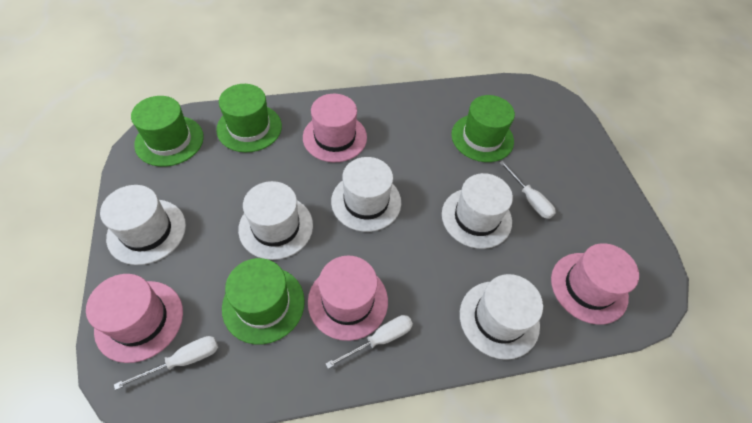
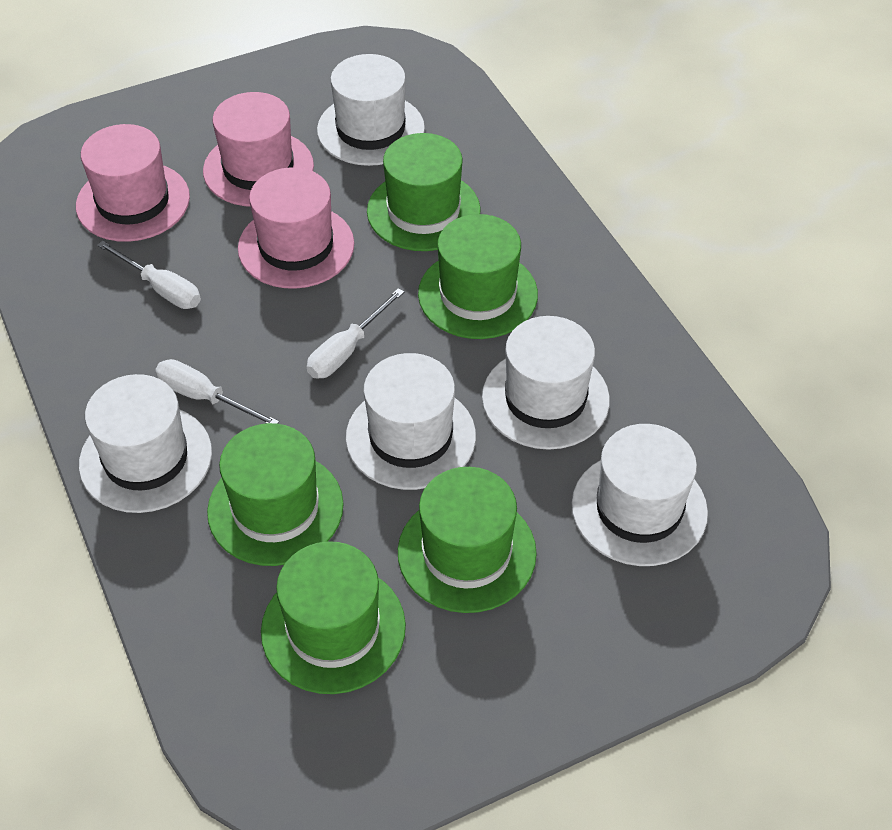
green hat: 4 -> 5
pink hat: 4 -> 3

